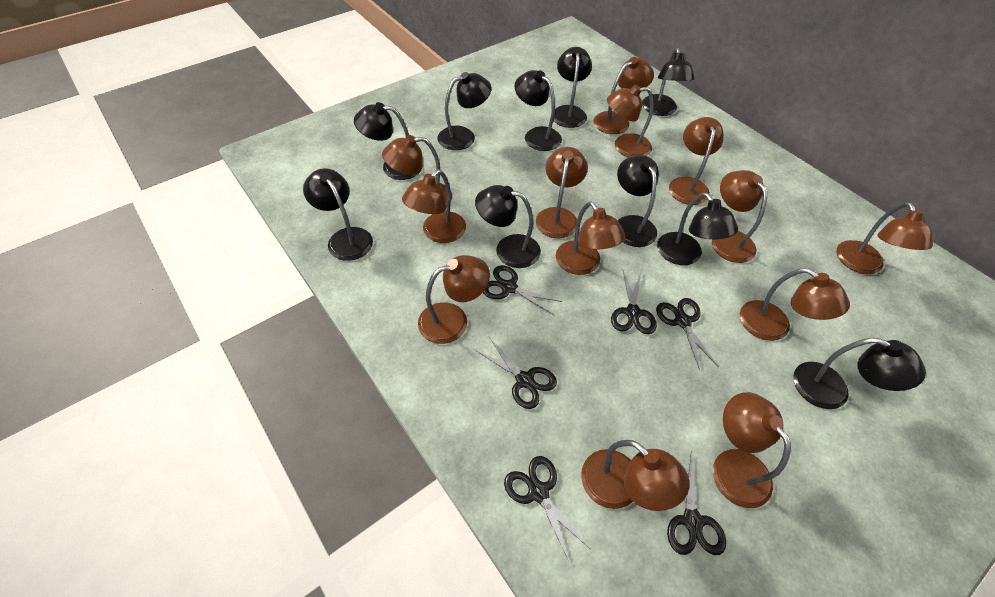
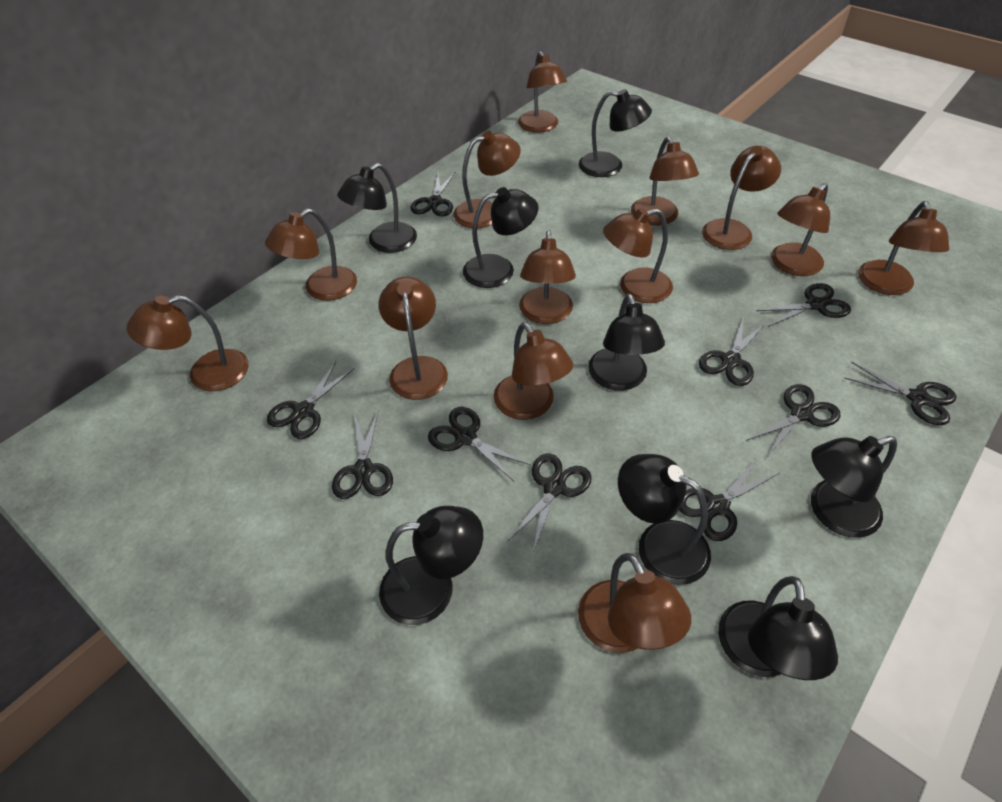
black lamp: 10 -> 8
black scissors: 6 -> 10

